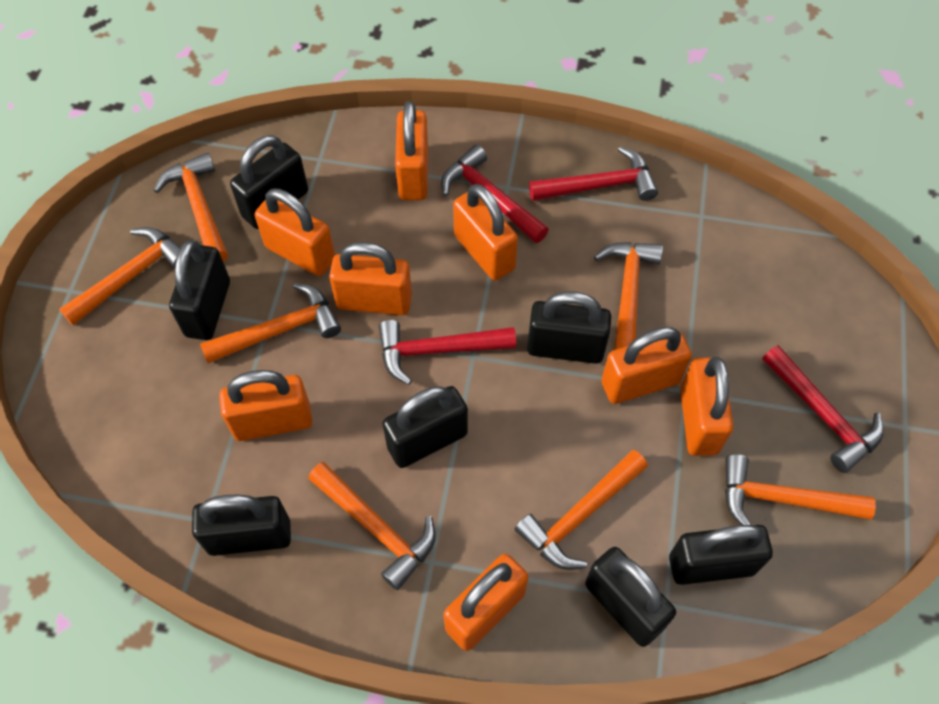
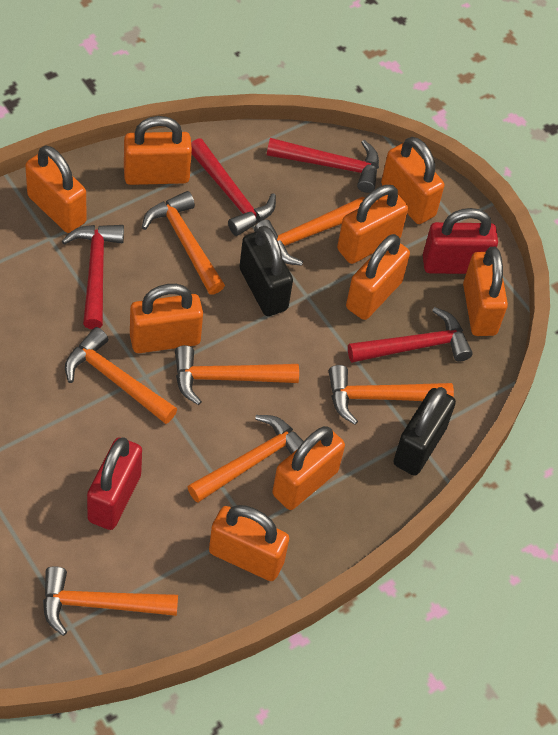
black padlock: 7 -> 2
orange padlock: 8 -> 9
red padlock: 0 -> 2

